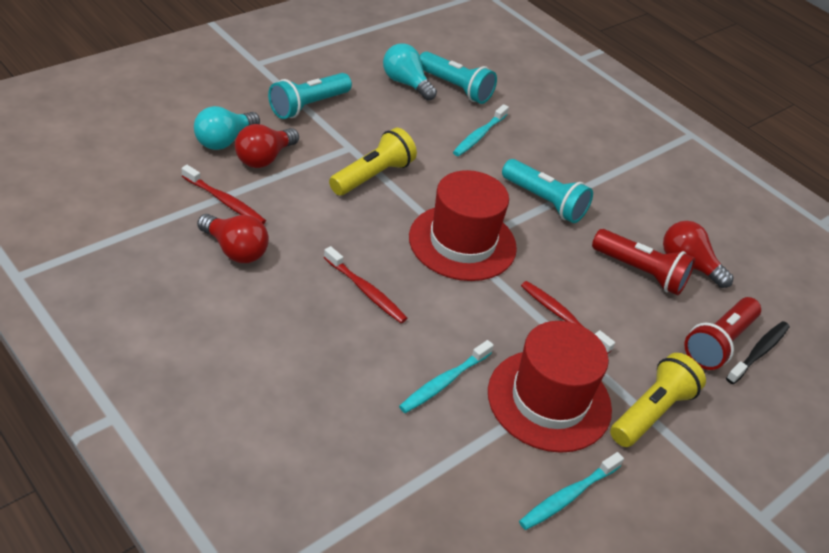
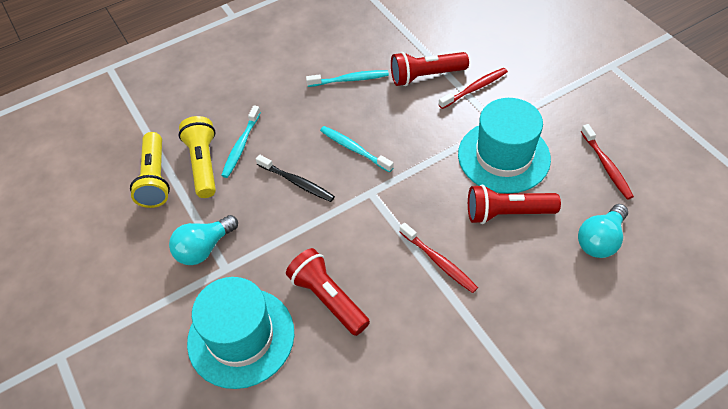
red flashlight: 2 -> 3
red hat: 2 -> 0
red light bulb: 3 -> 0
turquoise flashlight: 3 -> 0
turquoise hat: 0 -> 2

